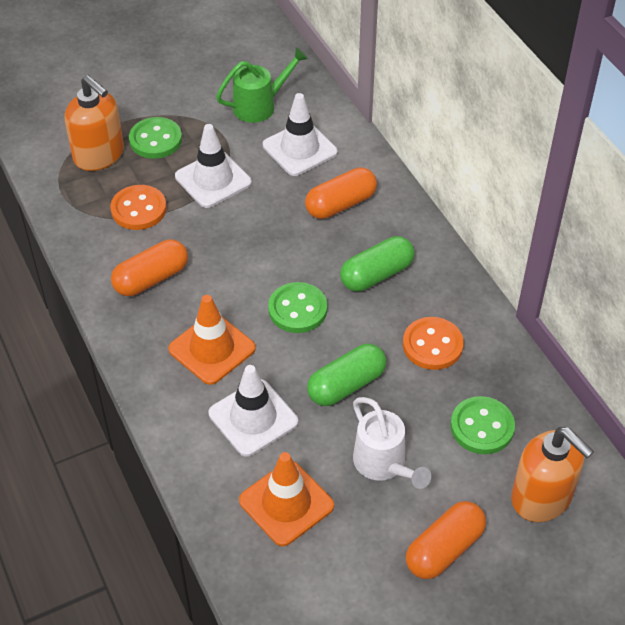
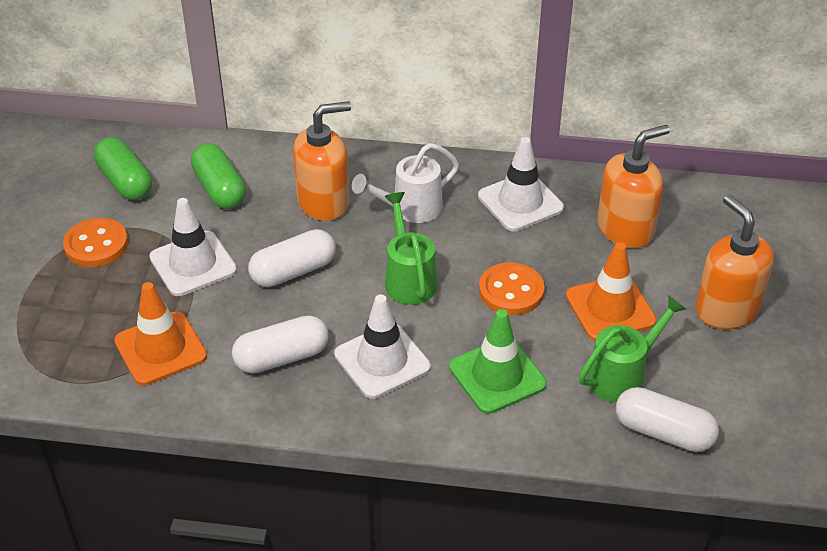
green button: 3 -> 0
green traffic cone: 0 -> 1
green watering can: 1 -> 2
orange capsule: 3 -> 0
orange soap dispenser: 2 -> 3
white capsule: 0 -> 3

